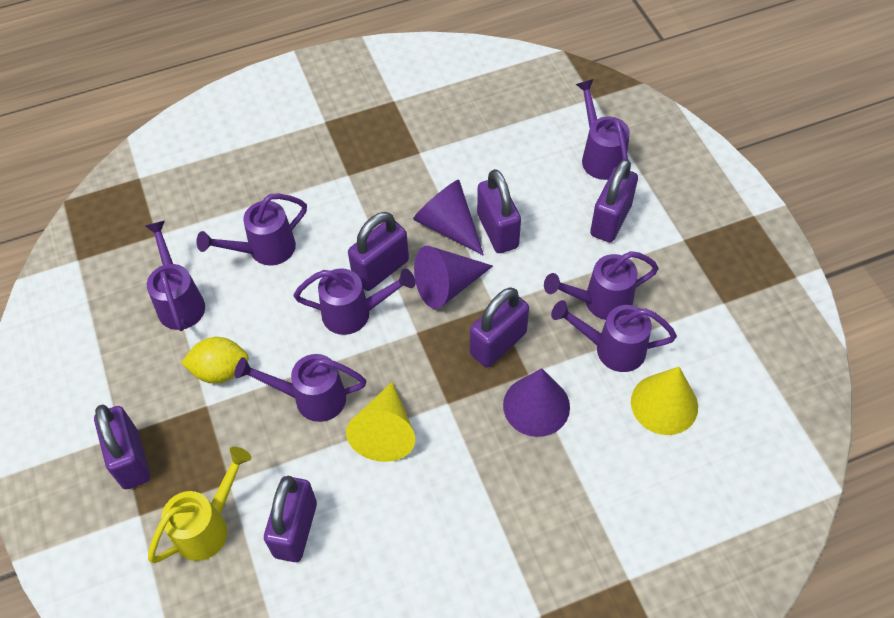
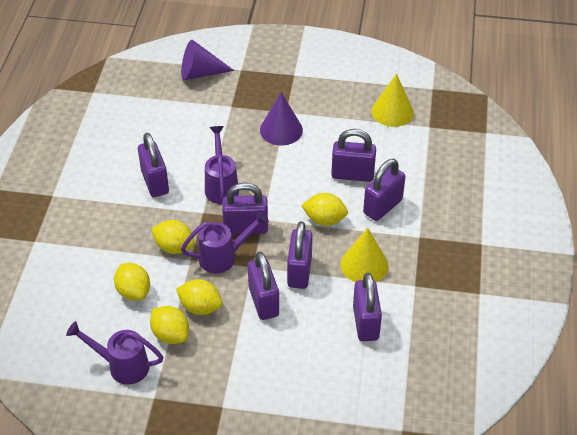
purple cone: 3 -> 2
purple padlock: 6 -> 7
purple watering can: 7 -> 3
yellow lemon: 1 -> 5
yellow watering can: 1 -> 0

